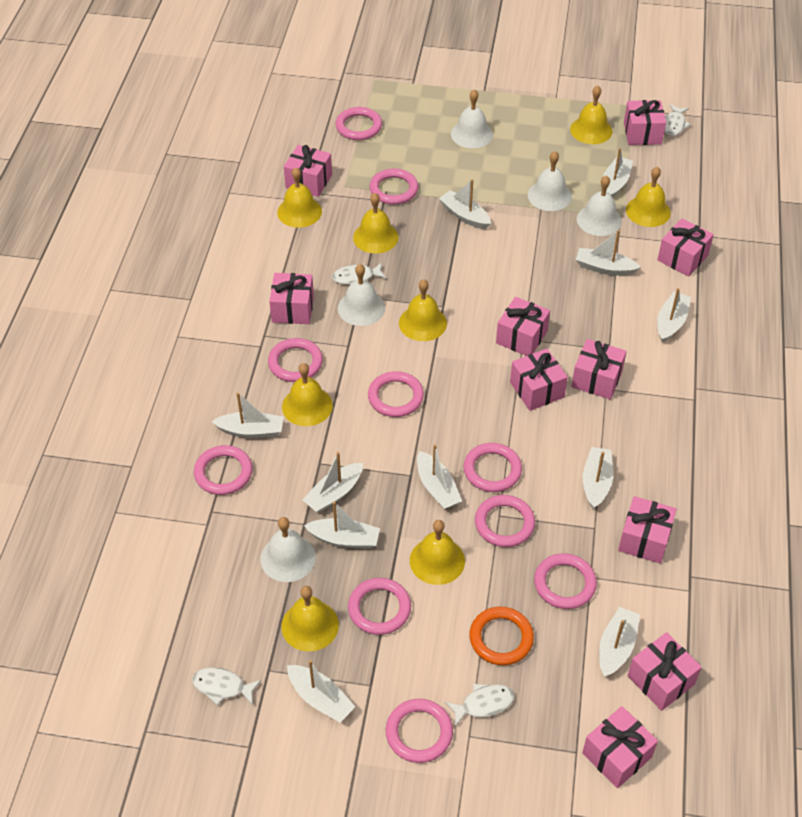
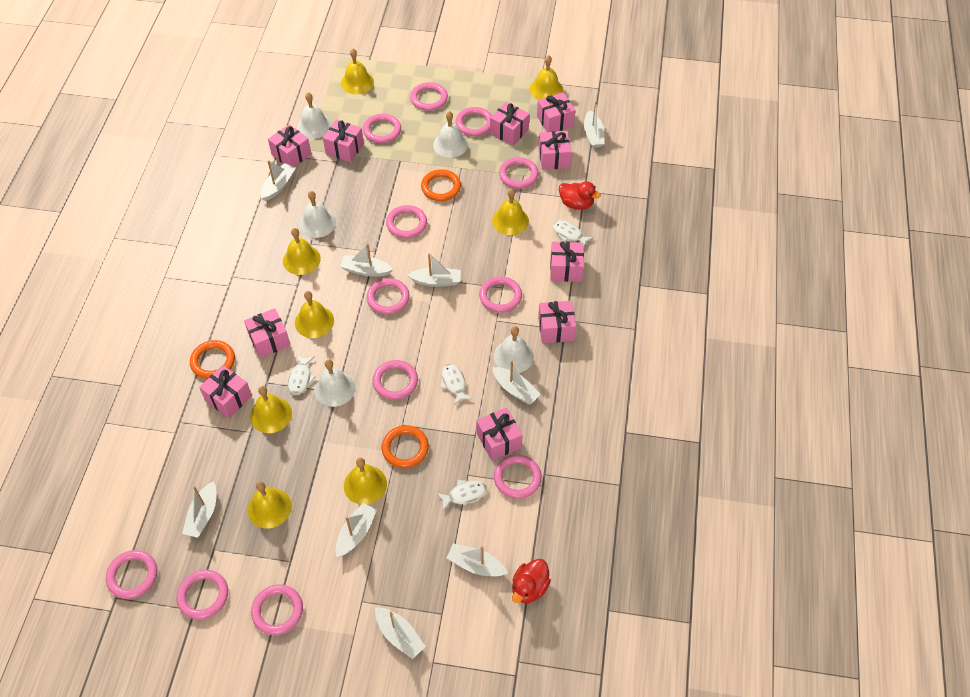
orange ring: 1 -> 3
pink ring: 10 -> 12
red duck: 0 -> 2
white boat: 11 -> 9

